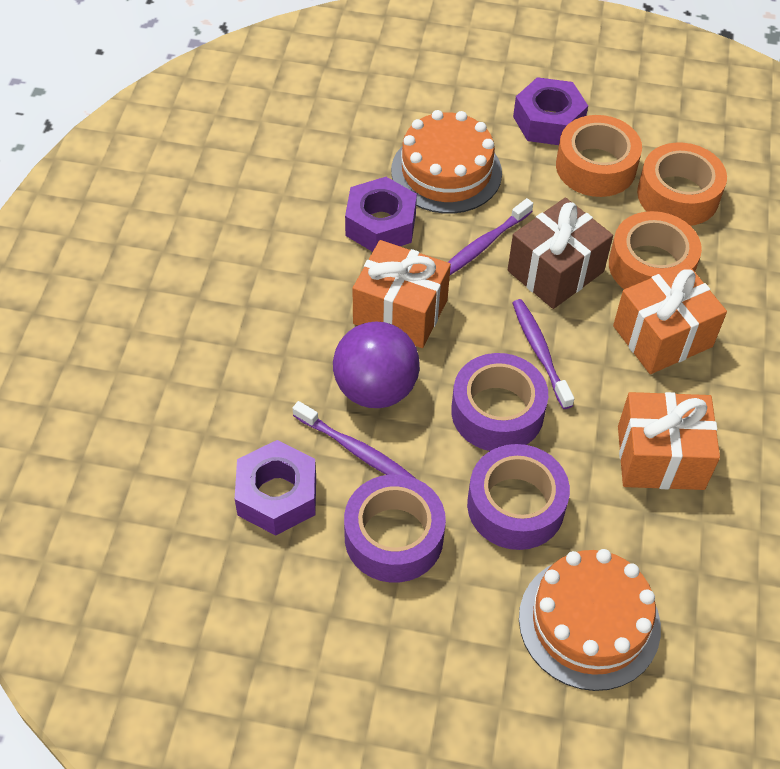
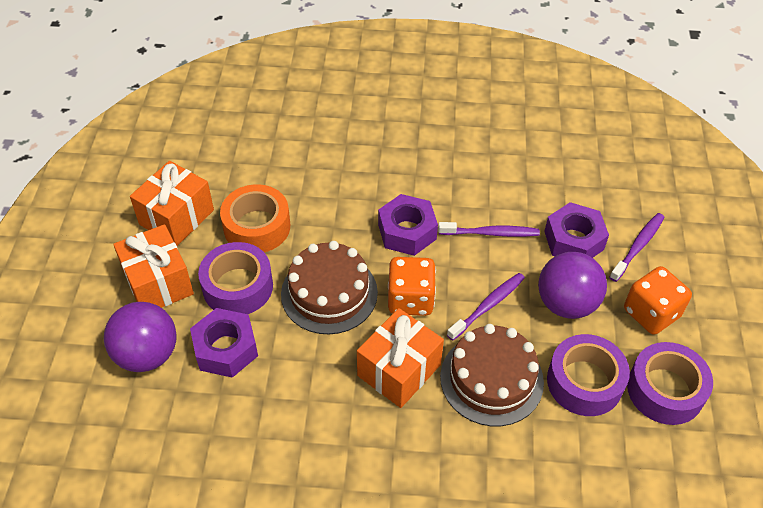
brown cake: 0 -> 2
brown gift: 1 -> 0
orange cake: 2 -> 0
orange dice: 0 -> 2
orange tape: 3 -> 1
purple ball: 1 -> 2

